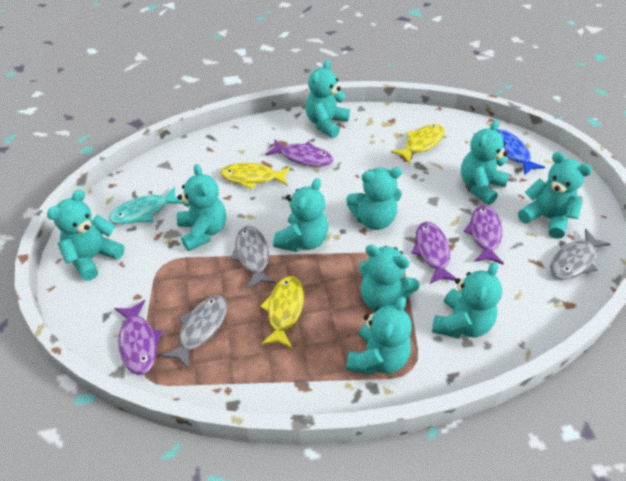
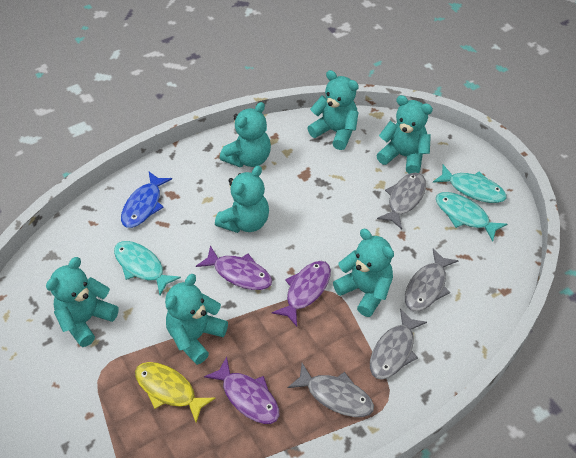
grey fish: 3 -> 4
purple fish: 4 -> 3
turquoise fish: 1 -> 3
turquoise teddy bear: 10 -> 7
yellow fish: 3 -> 1

